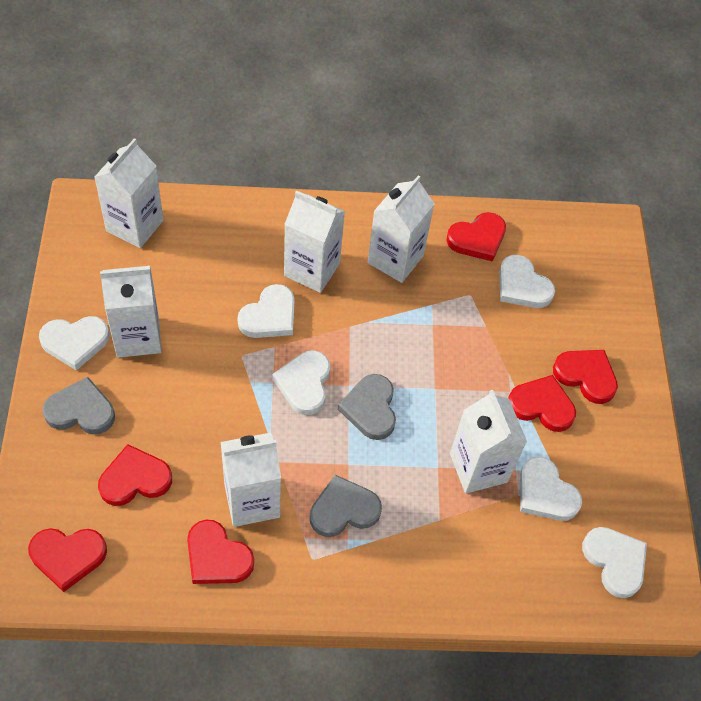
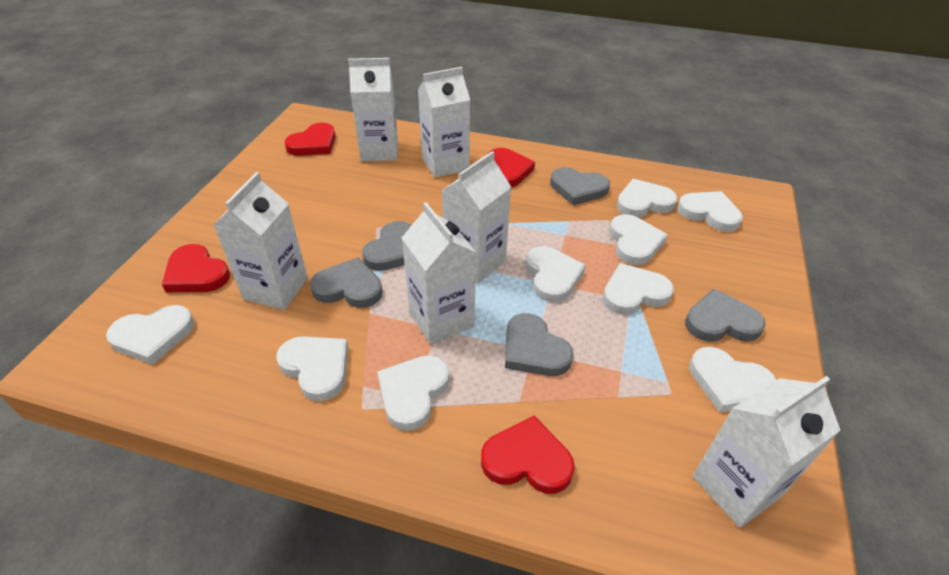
grey heart: 3 -> 5
red heart: 6 -> 4
white heart: 6 -> 9

